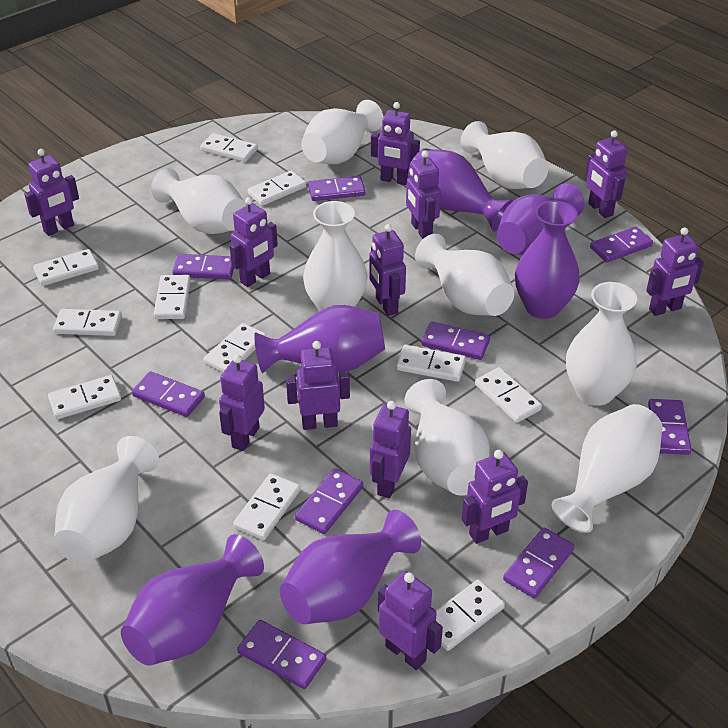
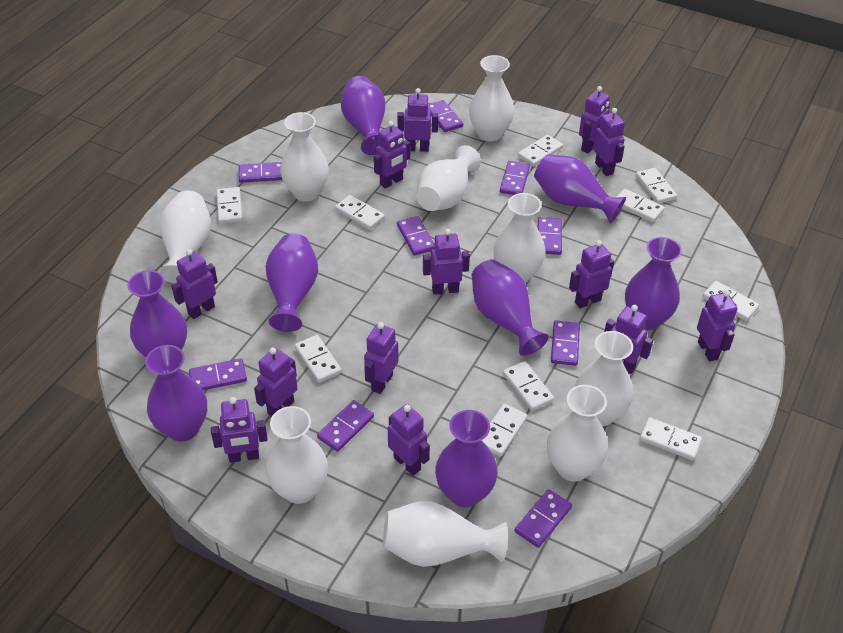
purple robot: 12 -> 13
purple vase: 6 -> 8
white domino: 11 -> 10

